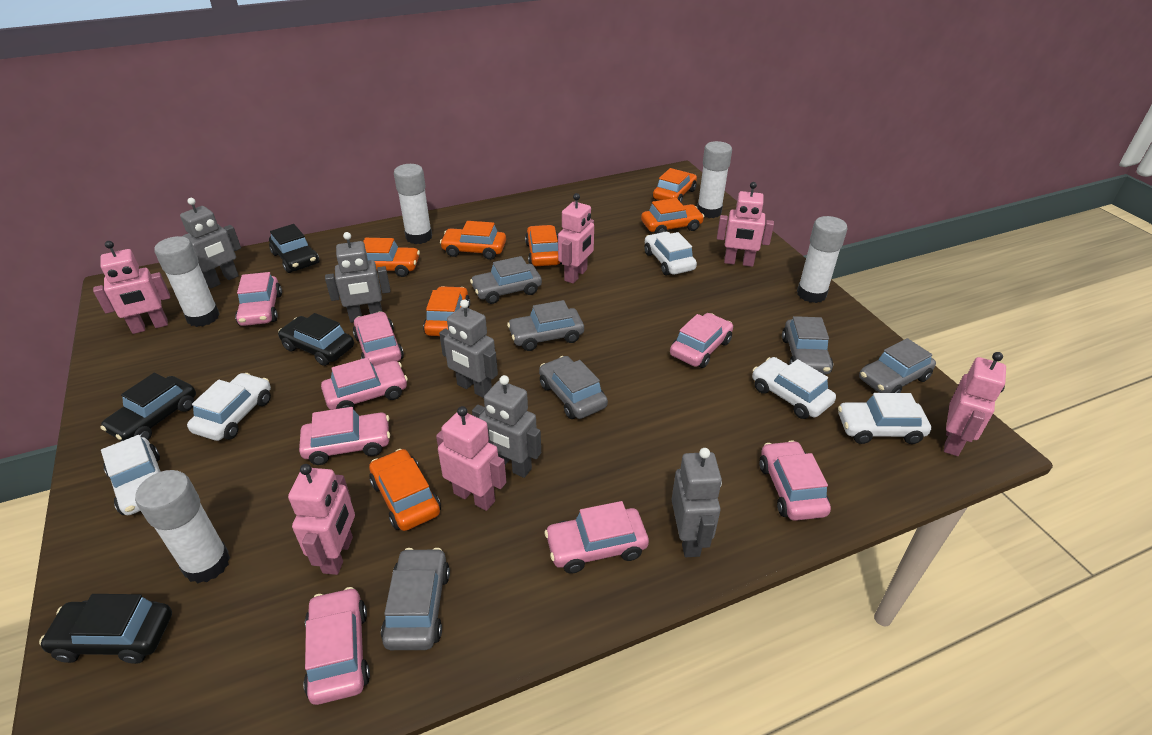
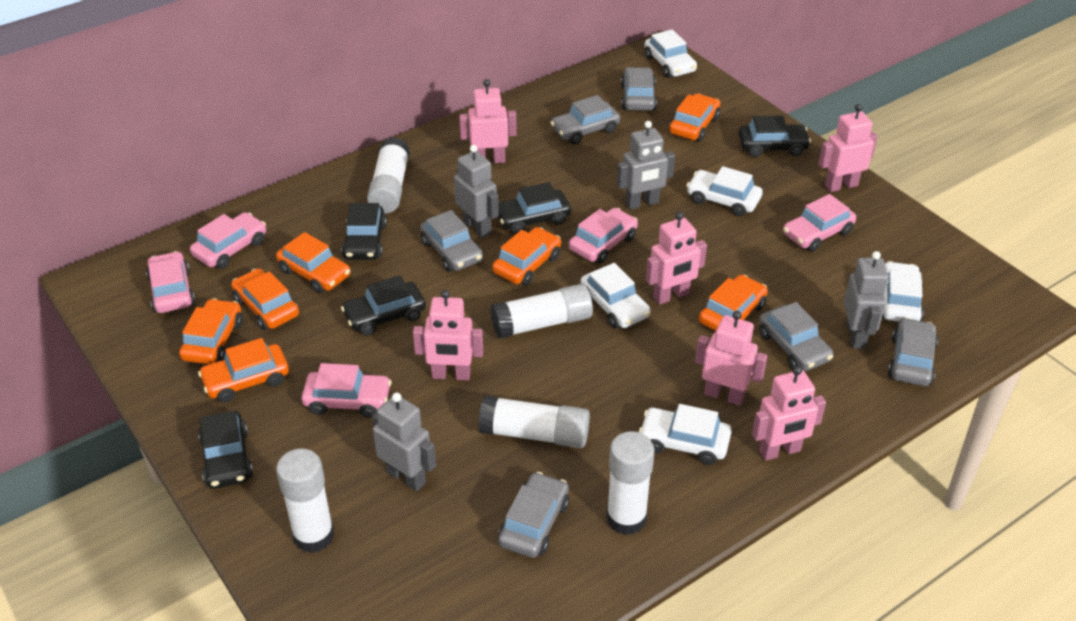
black car: 4 -> 5
grey robot: 5 -> 4
pink car: 8 -> 5

